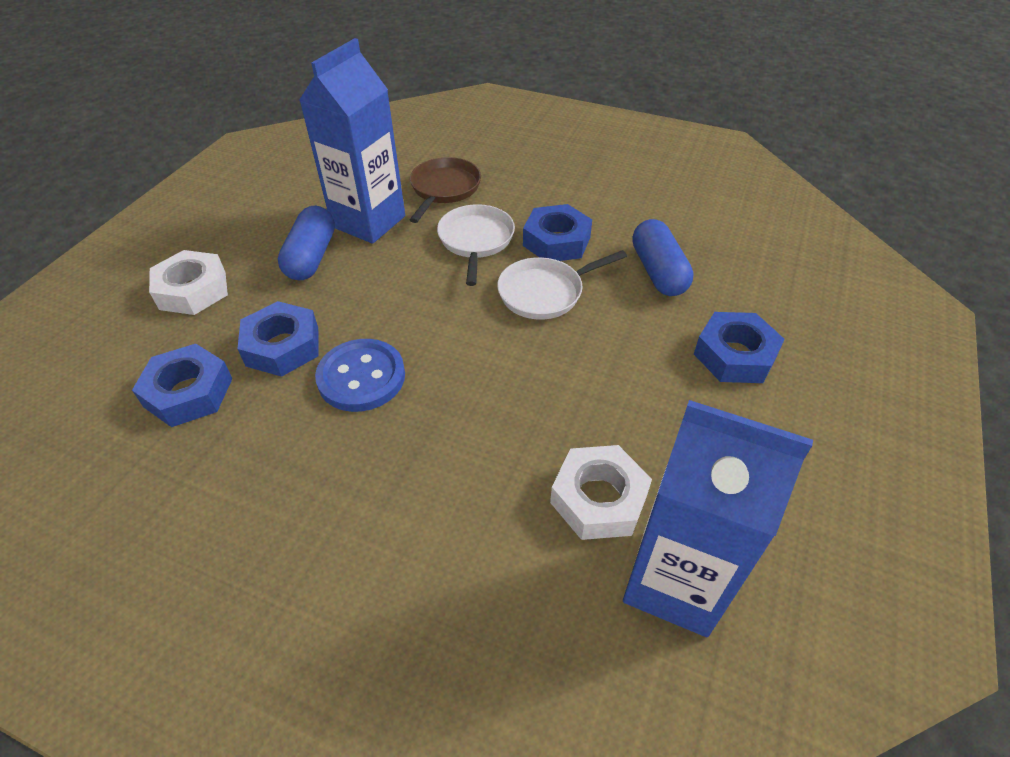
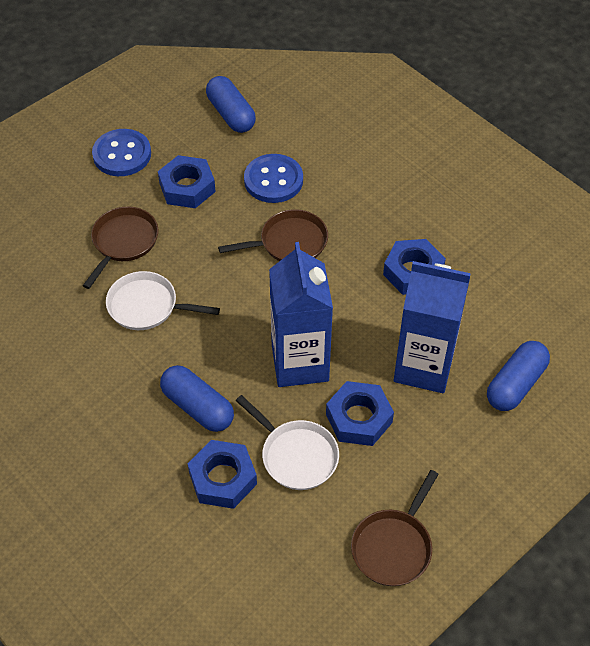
blue button: 1 -> 2
blue capsule: 2 -> 3
brown pan: 1 -> 3
white nut: 2 -> 0

